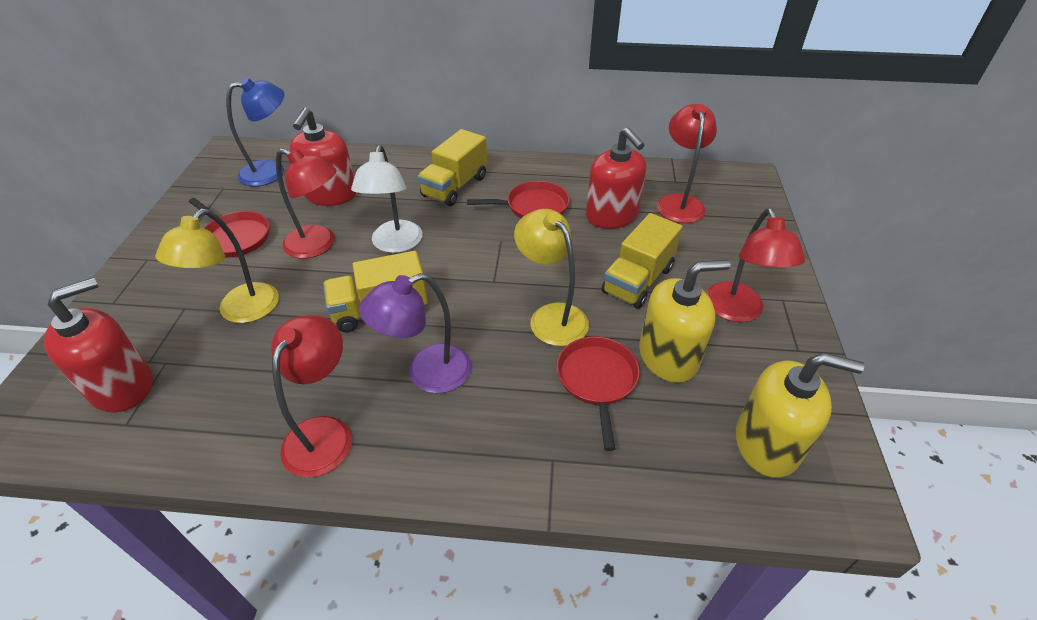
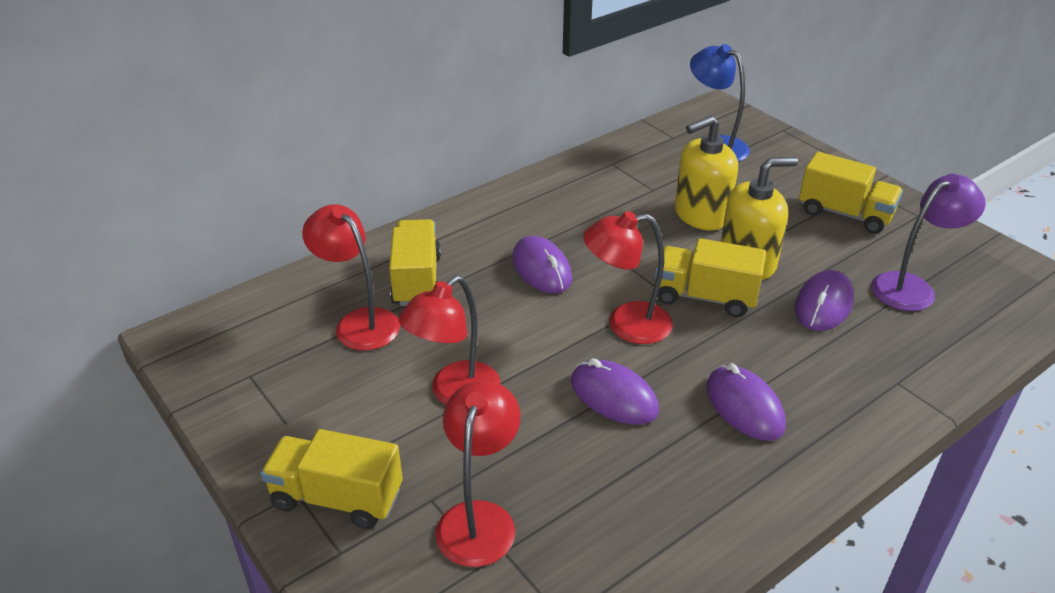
purple mouse: 0 -> 4
red pan: 3 -> 0
red soap dispenser: 3 -> 0
white lamp: 1 -> 0
yellow lamp: 2 -> 0
yellow truck: 3 -> 4

